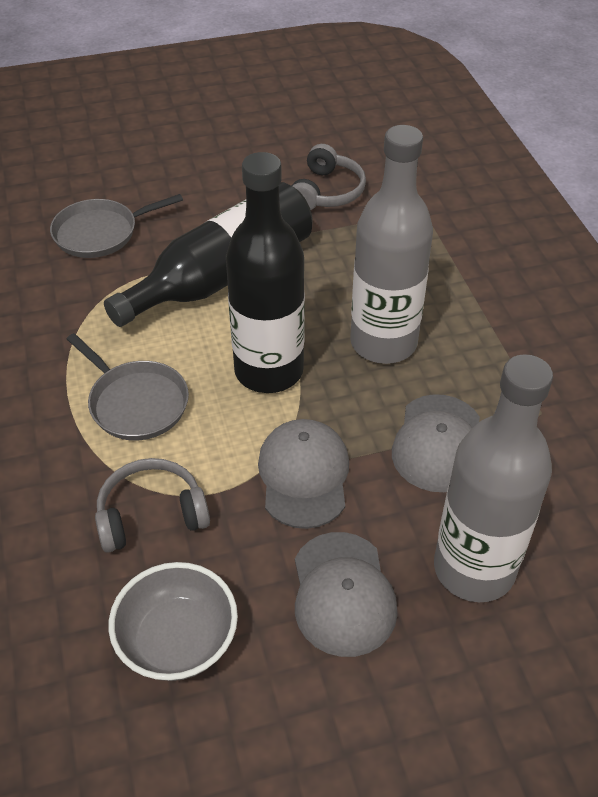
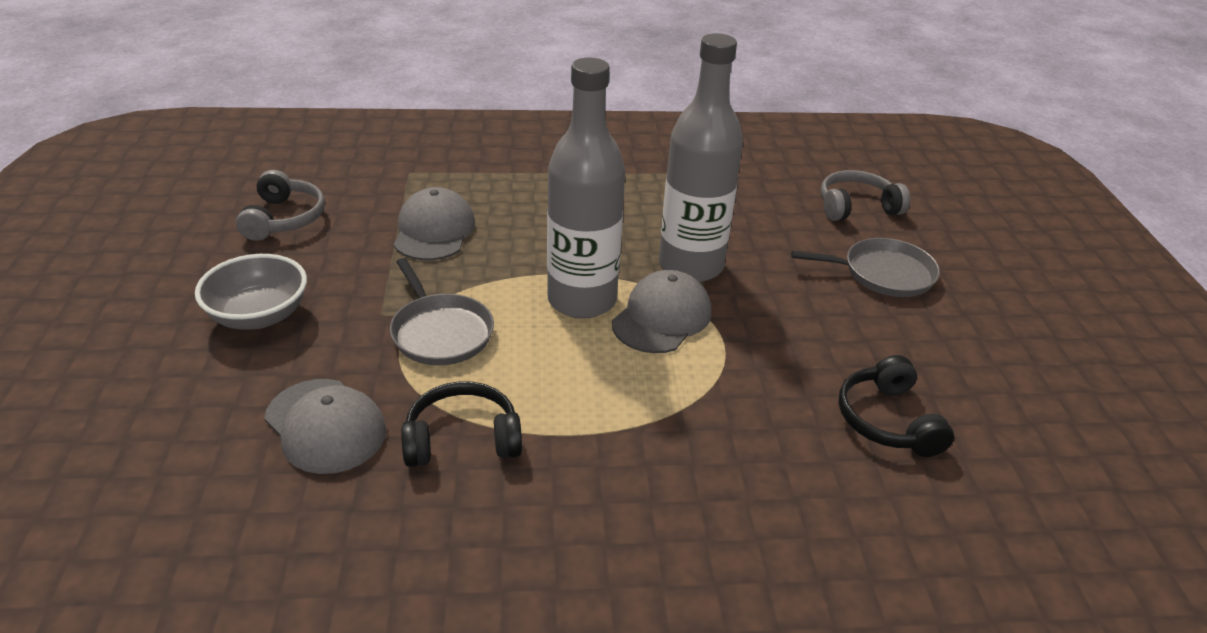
black bottle: 2 -> 0
black headphones: 0 -> 2

